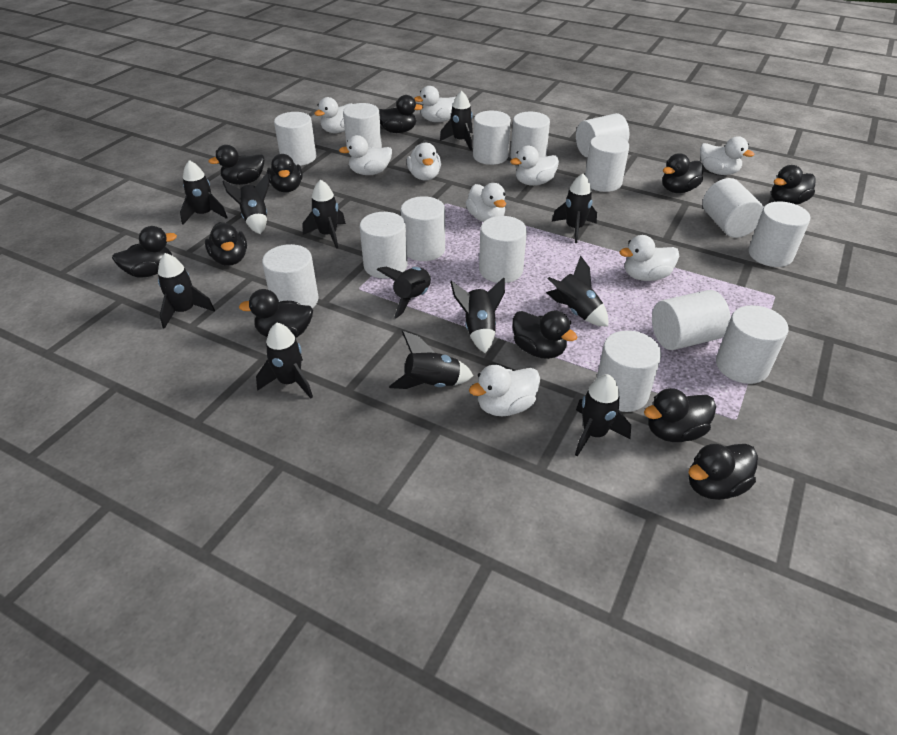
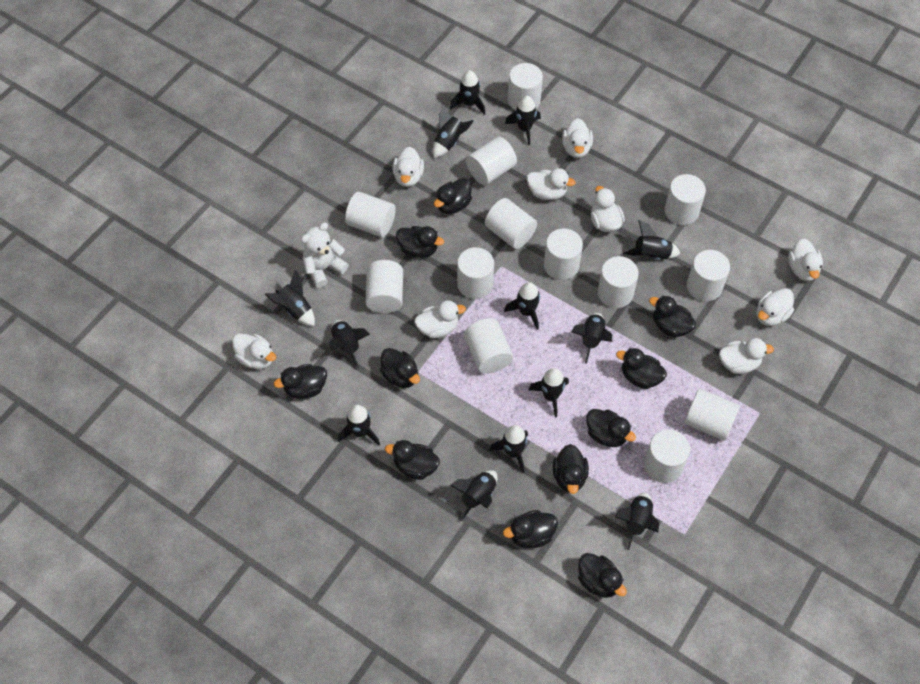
black rocket: 12 -> 13
white cylinder: 15 -> 13
white teddy bear: 0 -> 1

